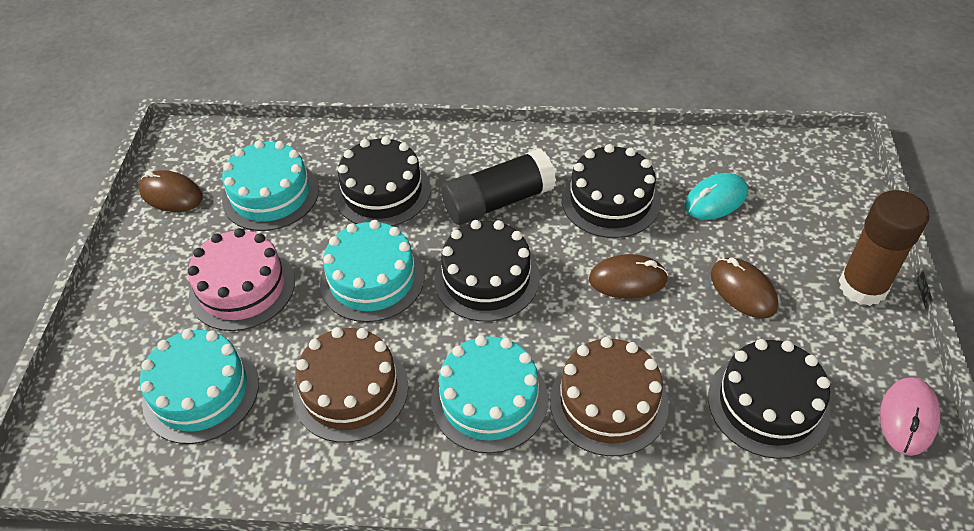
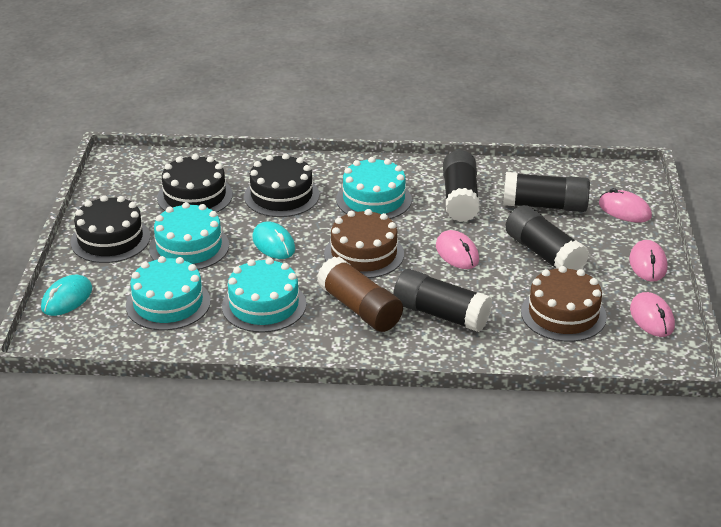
black cake: 4 -> 3
black glue stick: 1 -> 4
brown mouse: 3 -> 0
pink cake: 1 -> 0
pink mouse: 1 -> 4
turquoise mouse: 1 -> 2

